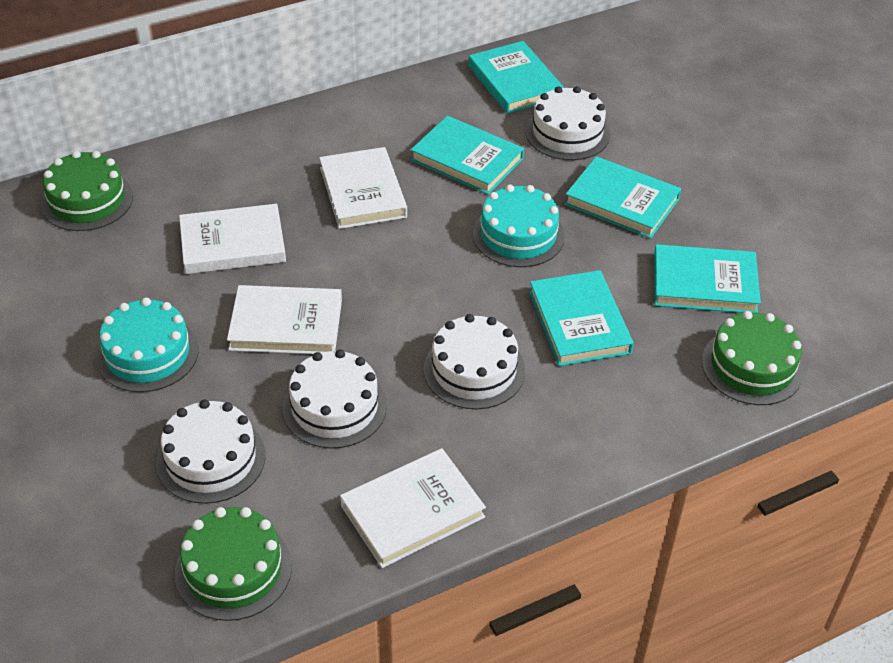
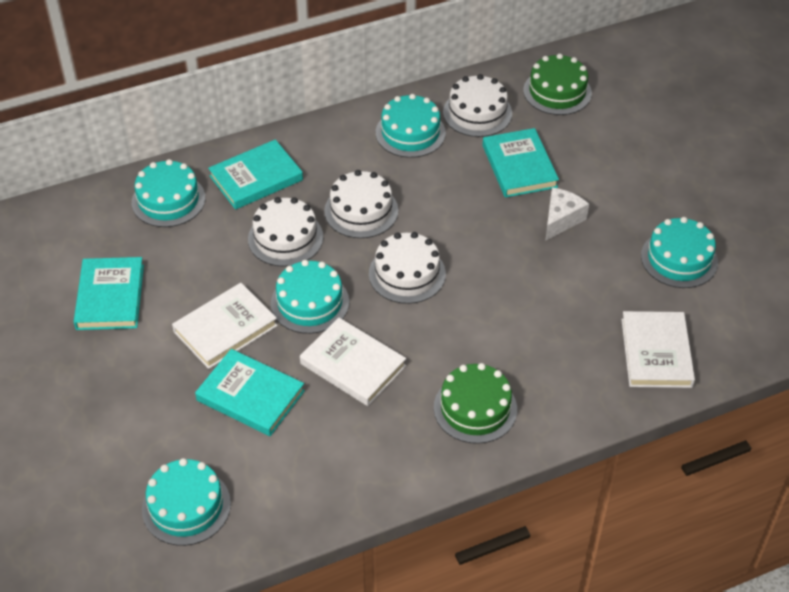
green cake: 3 -> 2
turquoise book: 5 -> 4
turquoise cake: 2 -> 5
white book: 4 -> 3
white cheese: 0 -> 1

